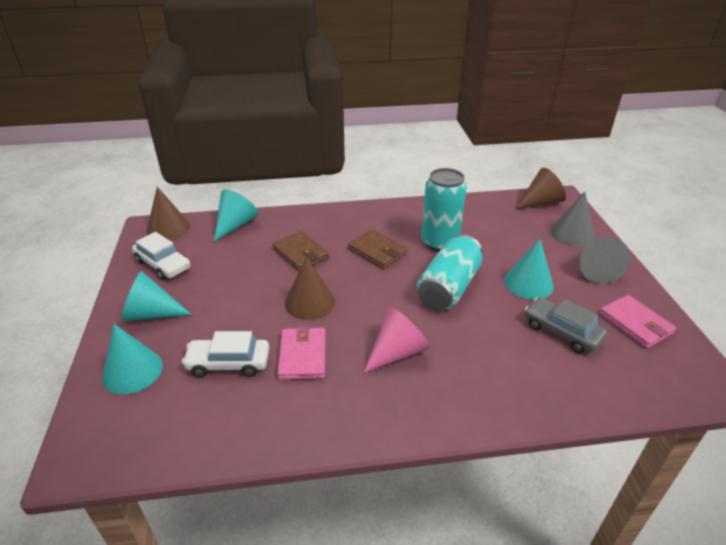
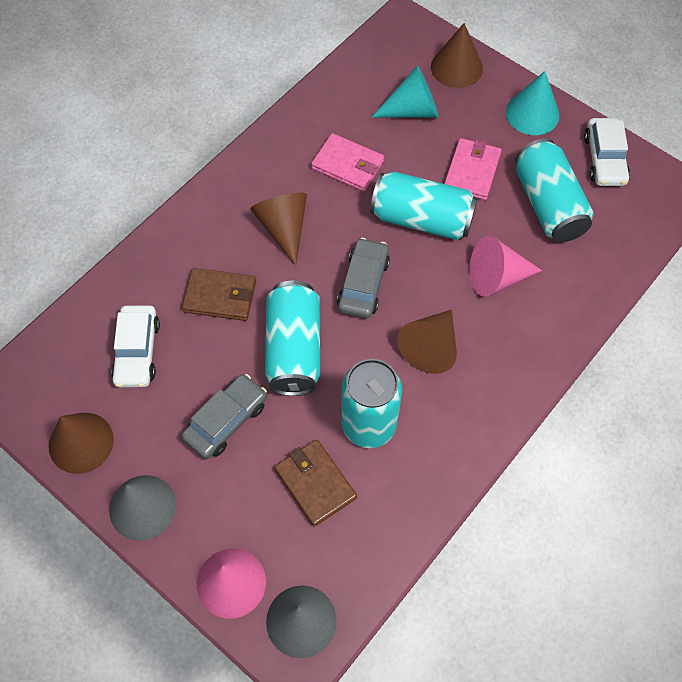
brown cone: 3 -> 4
grey car: 1 -> 2
pink cone: 1 -> 2
turquoise can: 2 -> 4
turquoise cone: 4 -> 2

